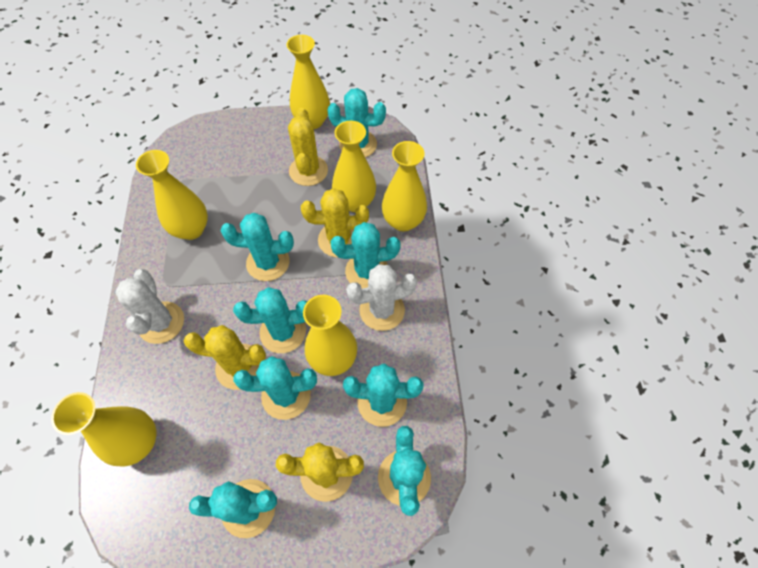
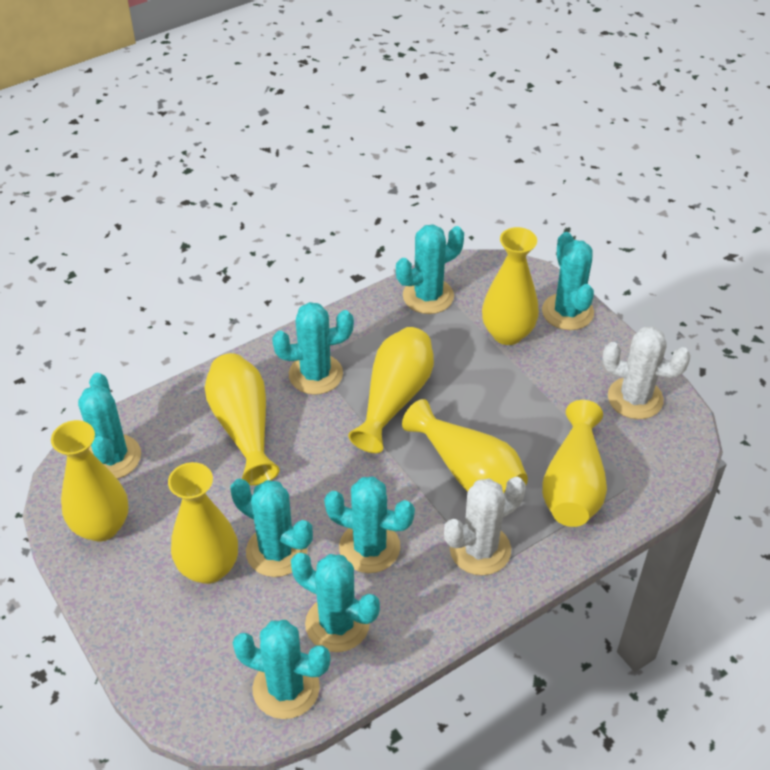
yellow cactus: 4 -> 0
yellow vase: 6 -> 7

